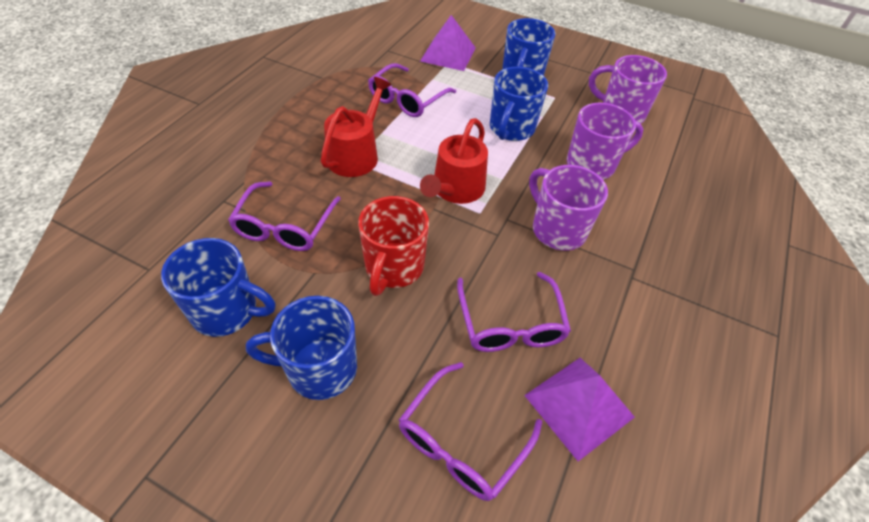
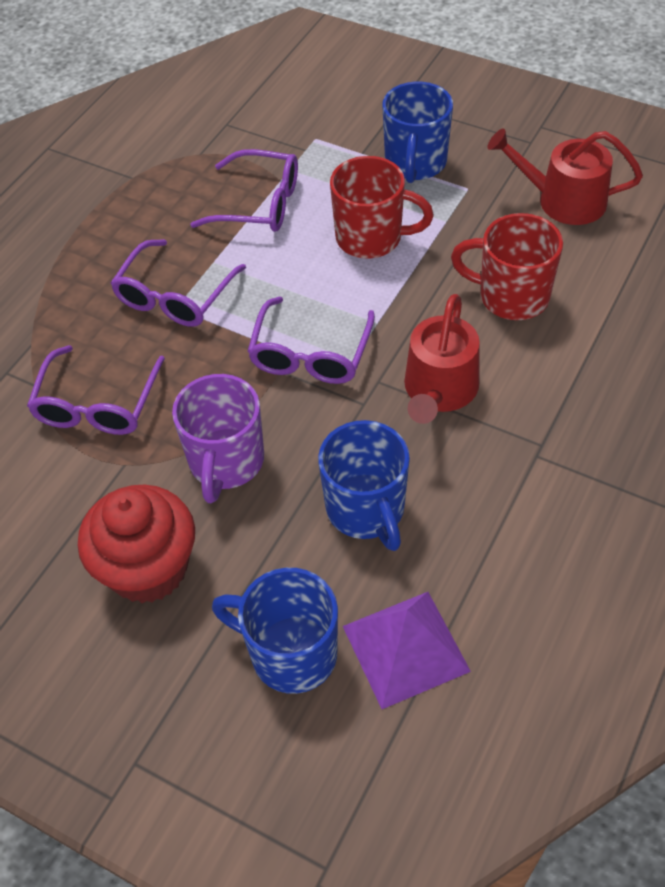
blue mug: 4 -> 3
purple mug: 3 -> 1
purple pyramid: 2 -> 1
red cupcake: 0 -> 1
red mug: 1 -> 2

